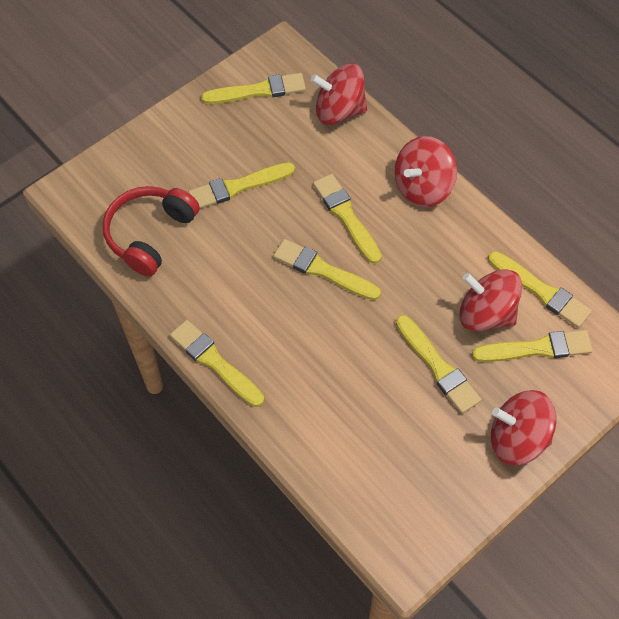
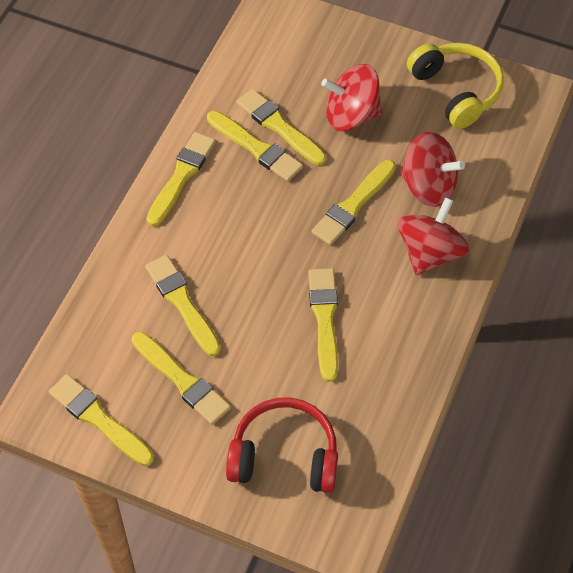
red spinning top: 4 -> 3
yellow headphones: 0 -> 1

